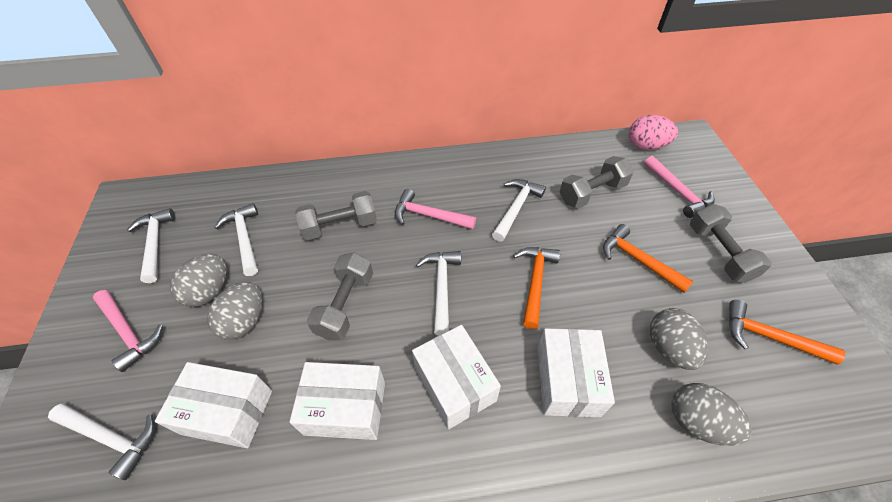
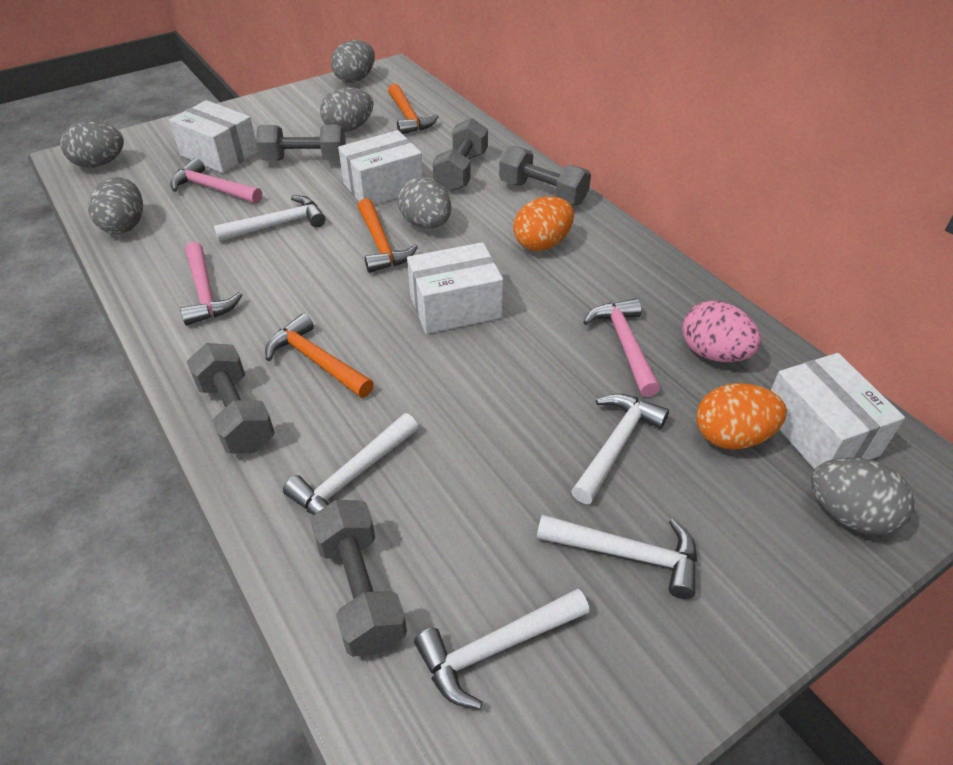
grey dumbbell: 4 -> 5
grey egg: 4 -> 6
orange egg: 0 -> 2

